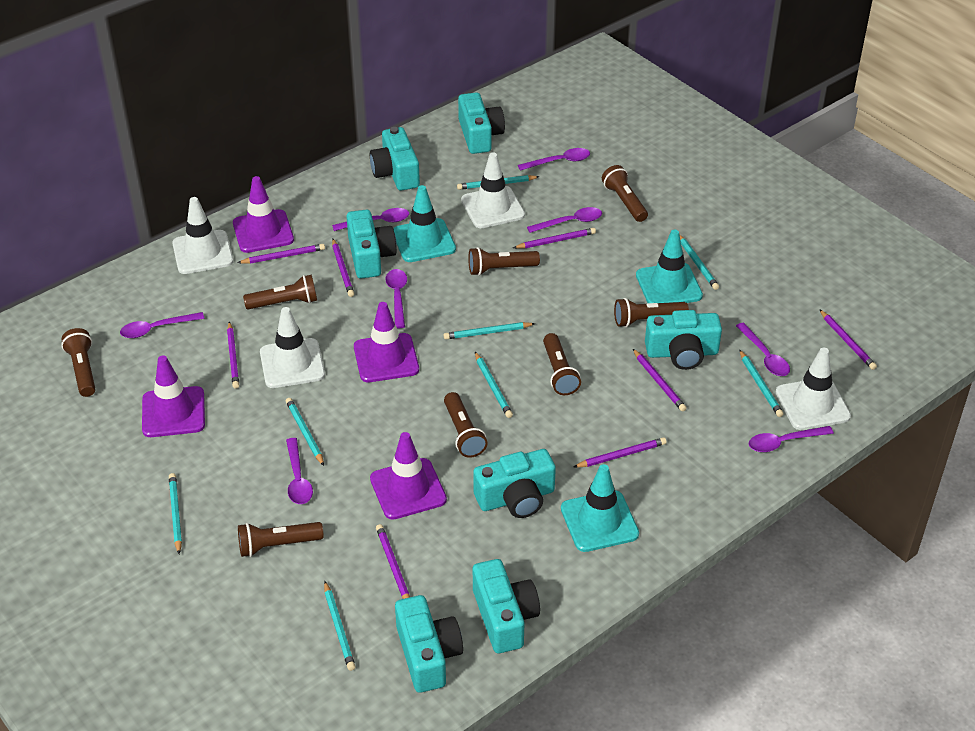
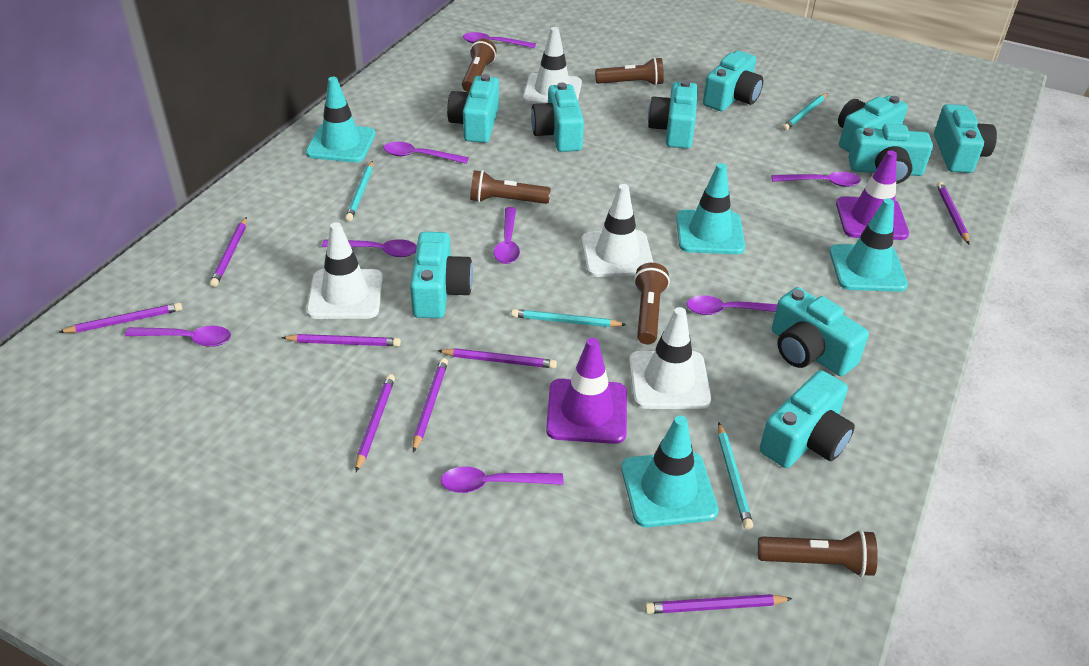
brown flashlight: 8 -> 5
purple traffic cone: 4 -> 2
turquoise camera: 7 -> 10
turquoise pencil: 8 -> 4
turquoise traffic cone: 3 -> 4

